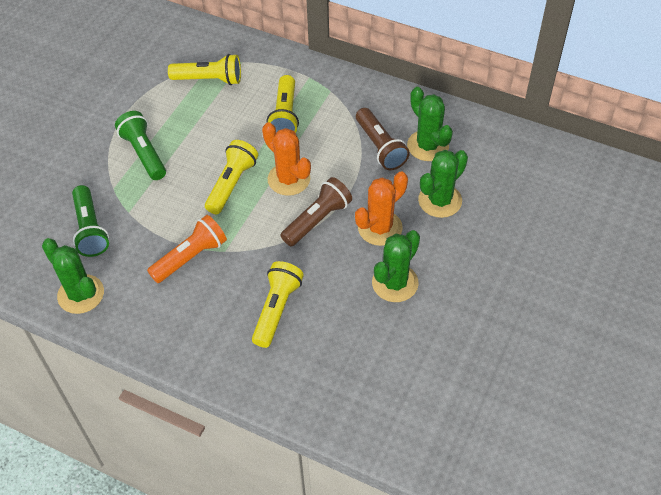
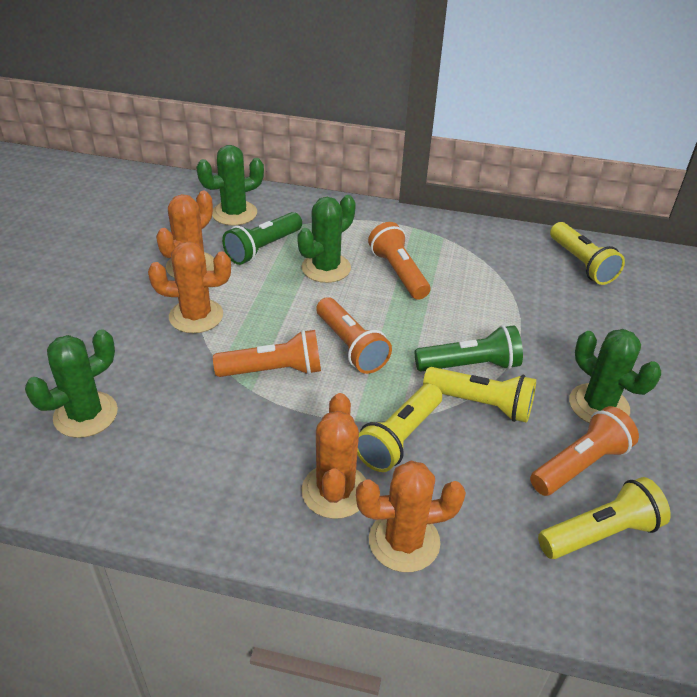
brown flashlight: 2 -> 0
orange cactus: 2 -> 4
orange flashlight: 1 -> 4

